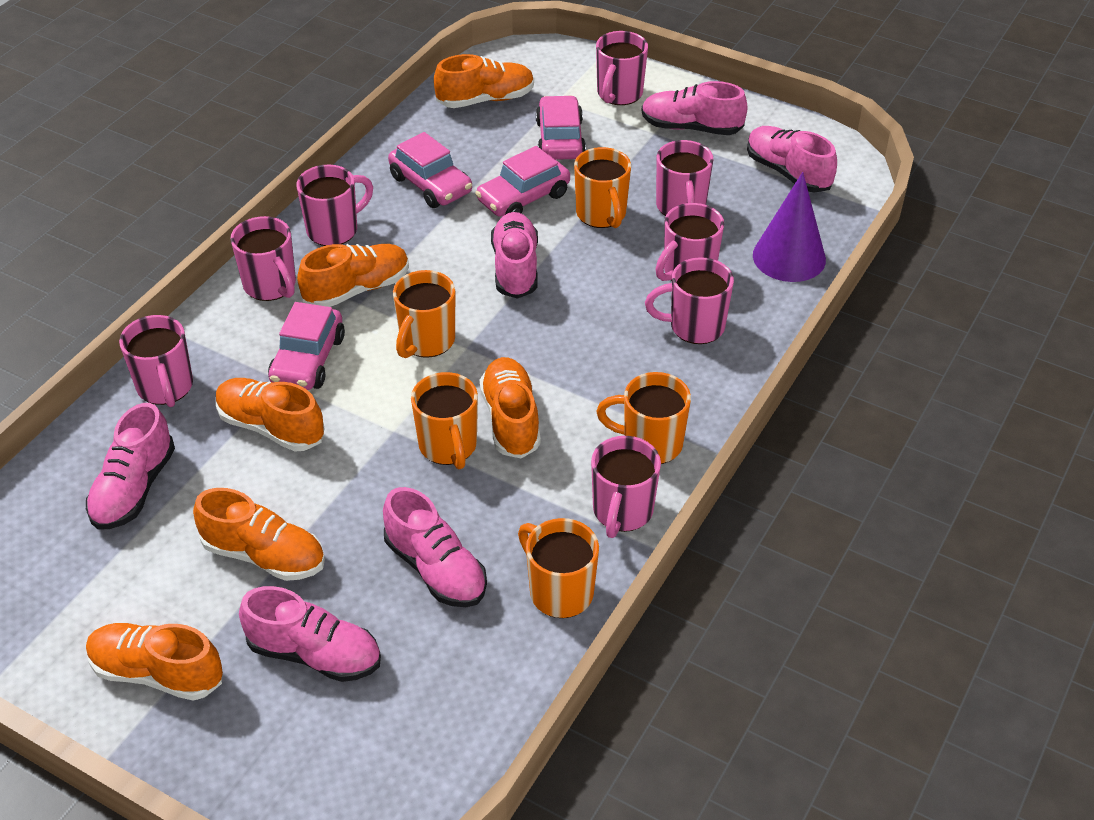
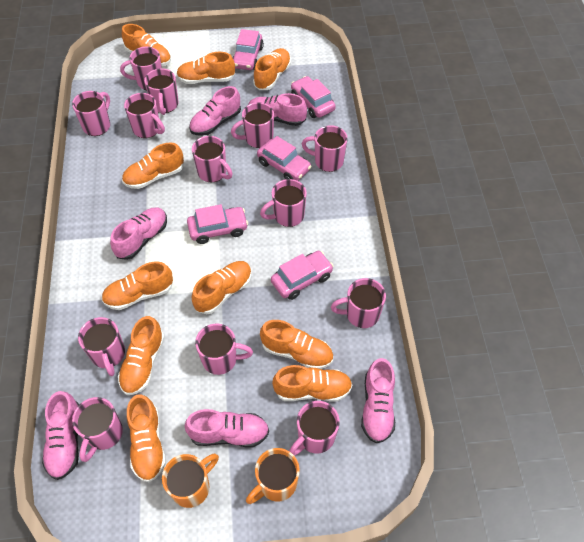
orange mug: 5 -> 2
orange shoe: 6 -> 10
pink car: 4 -> 5
pink mug: 8 -> 13
purple cone: 1 -> 0

